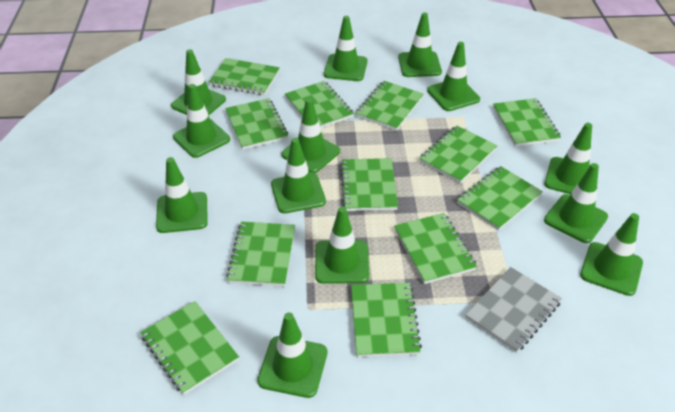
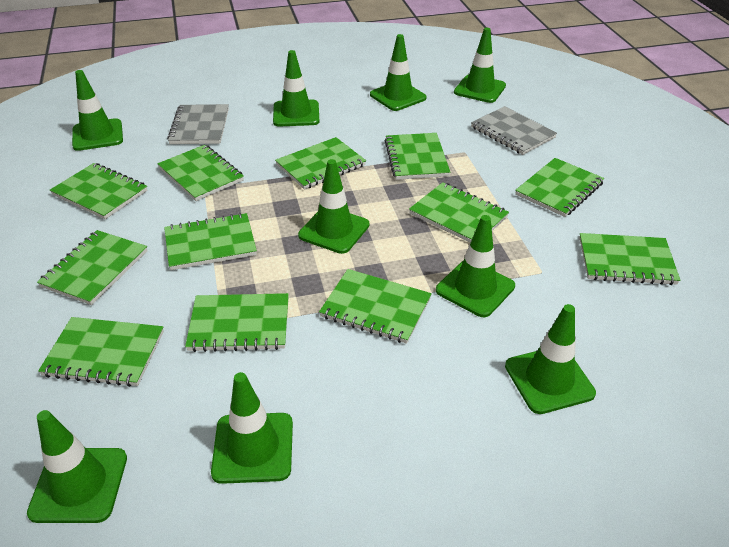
green traffic cone: 13 -> 9
grey notebook: 1 -> 2

